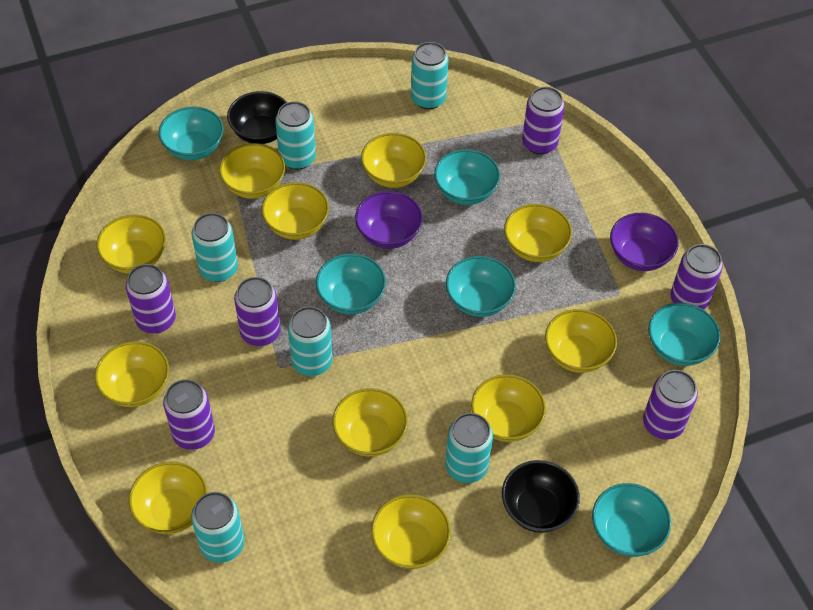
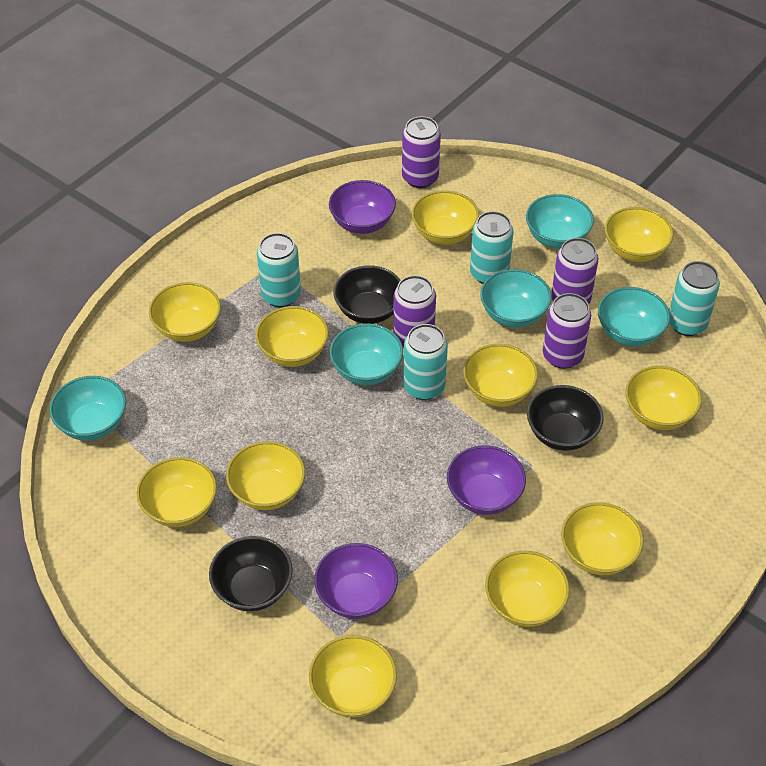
black bowl: 2 -> 3
purple bowl: 2 -> 3
purple can: 6 -> 4
turquoise bowl: 6 -> 5
turquoise can: 6 -> 4

